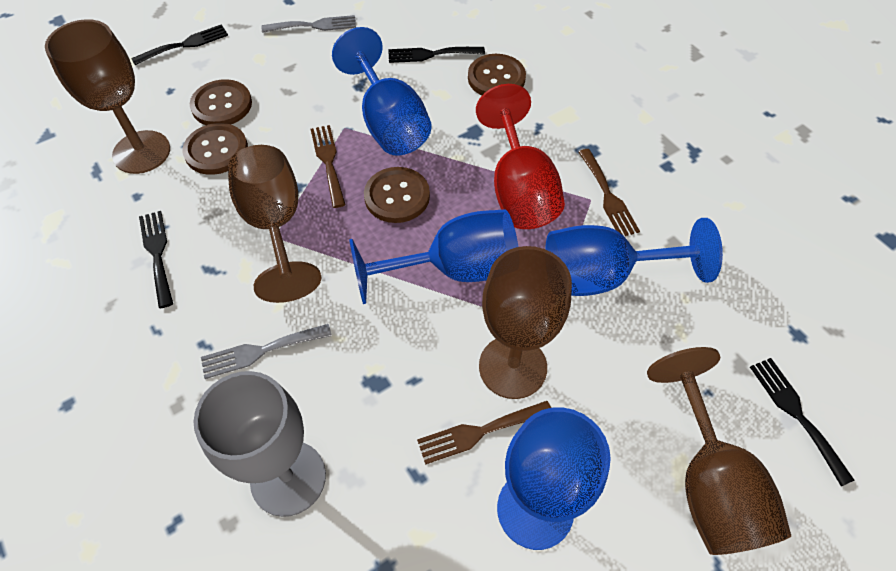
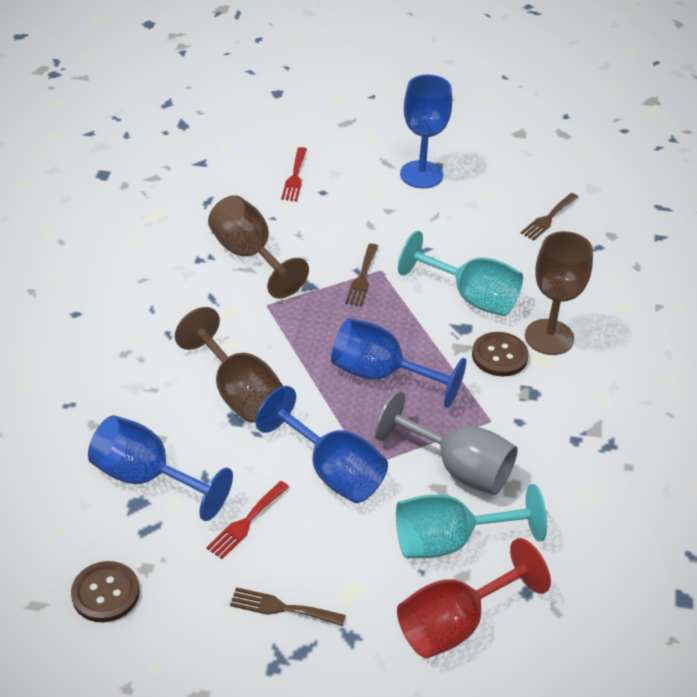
black fork: 4 -> 0
brown button: 4 -> 2
brown goblet: 4 -> 3
grey fork: 2 -> 0
red fork: 0 -> 2
turquoise goblet: 0 -> 2

